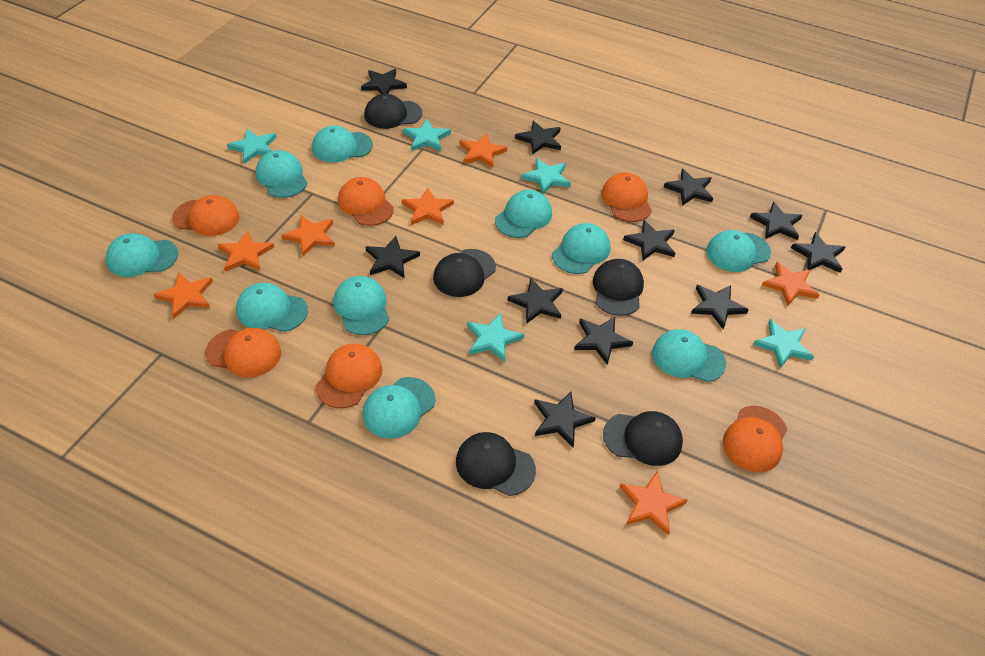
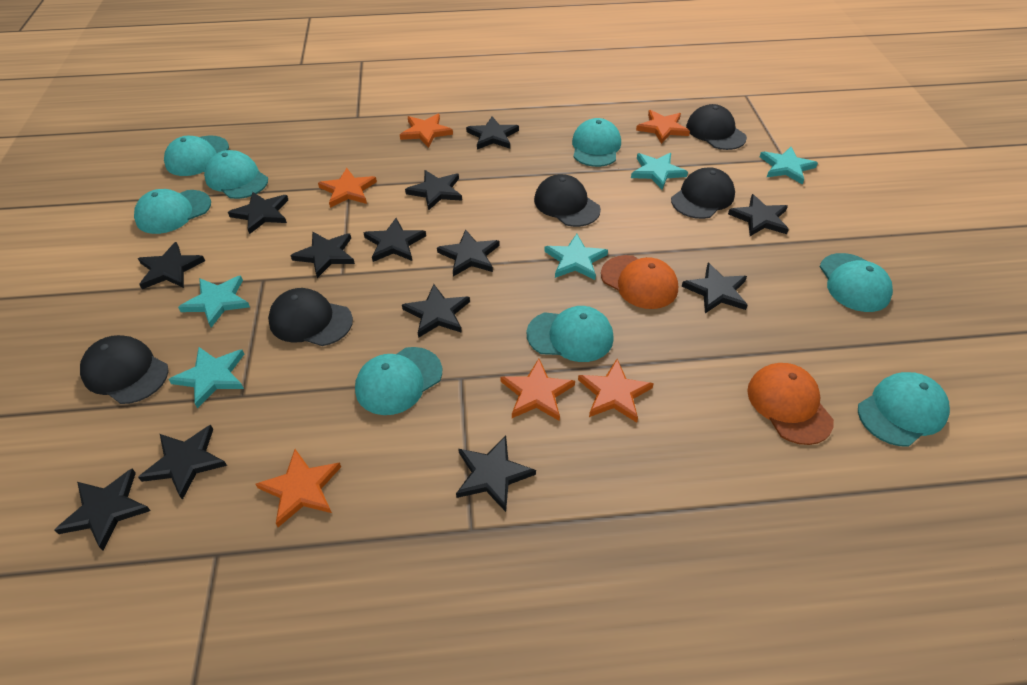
black star: 11 -> 13
orange cap: 6 -> 2
orange star: 7 -> 6
turquoise cap: 10 -> 8

